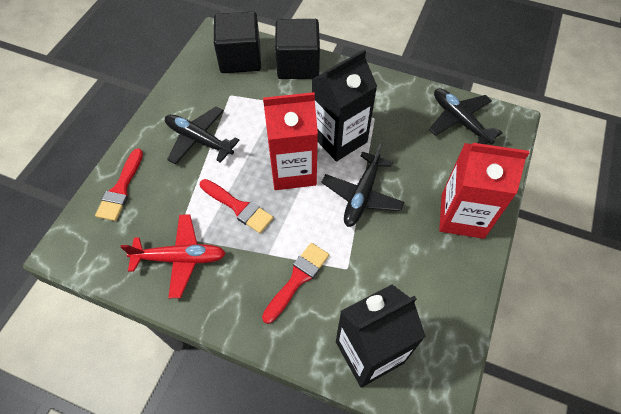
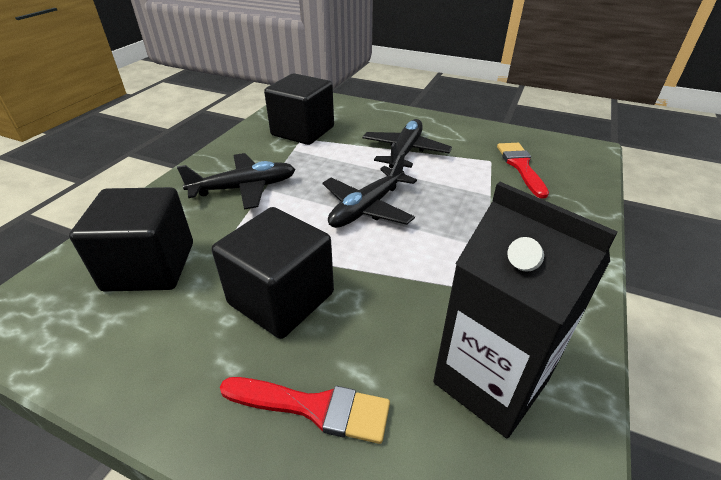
black carton: 2 -> 1
black cube: 2 -> 3
red brush: 3 -> 2
red carton: 2 -> 0
red plane: 1 -> 0

